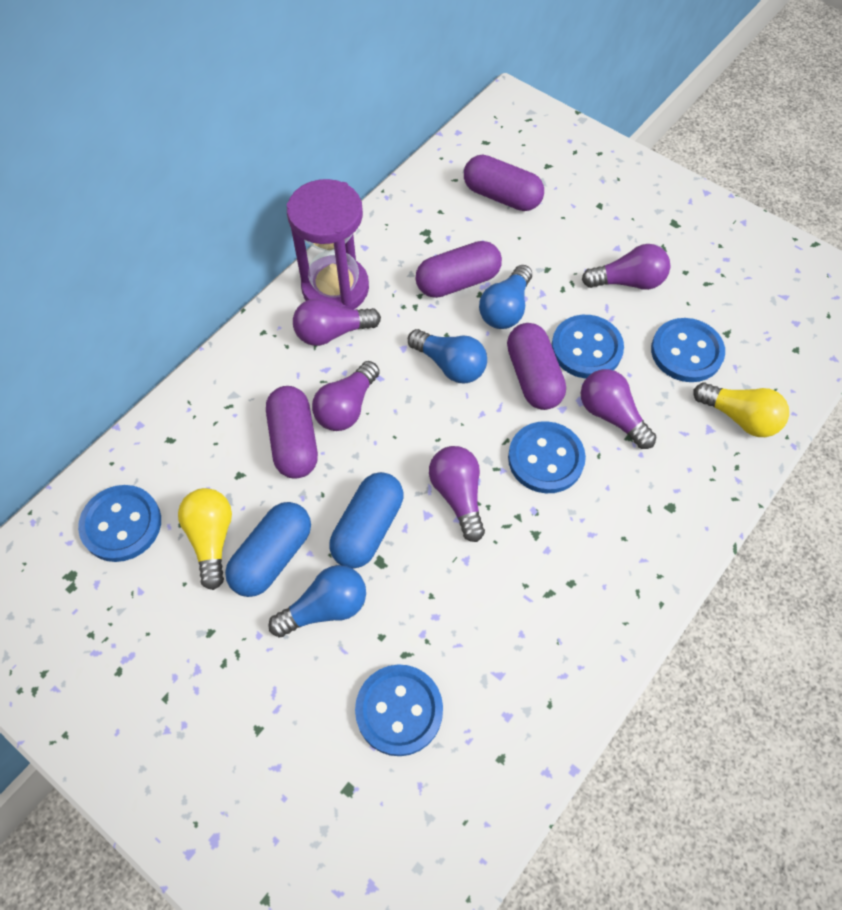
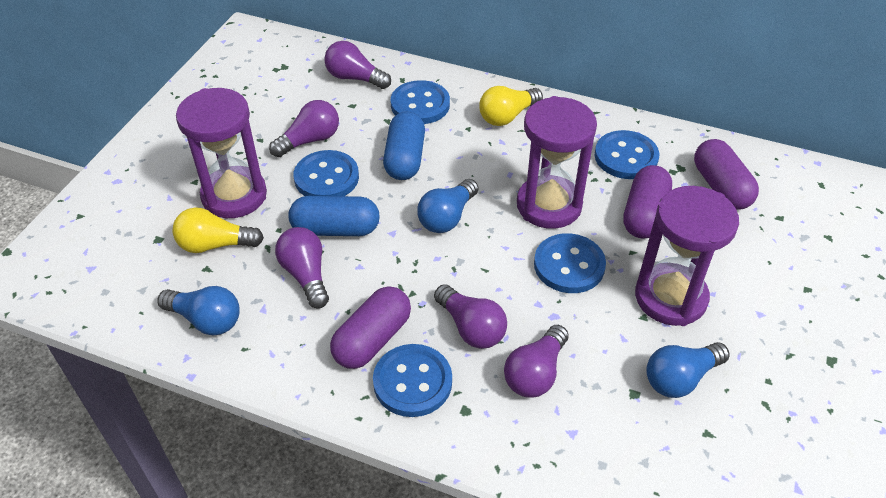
purple capsule: 4 -> 3
purple hourglass: 1 -> 3

